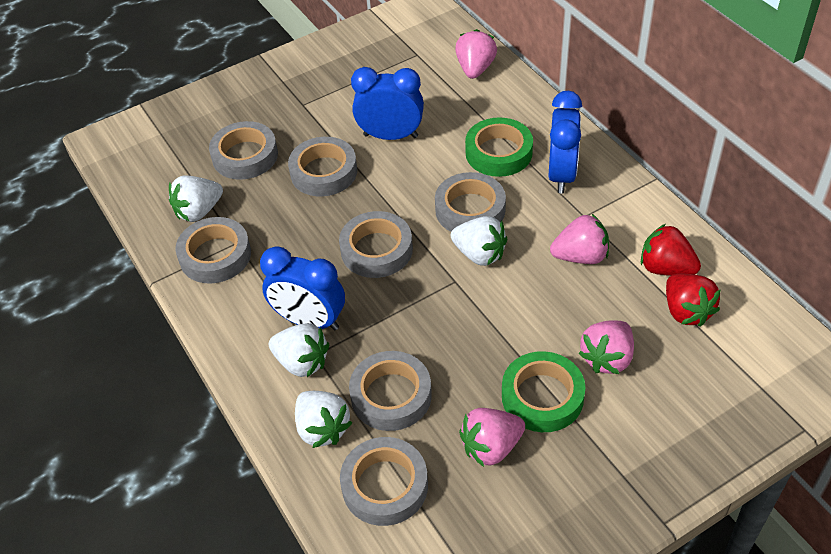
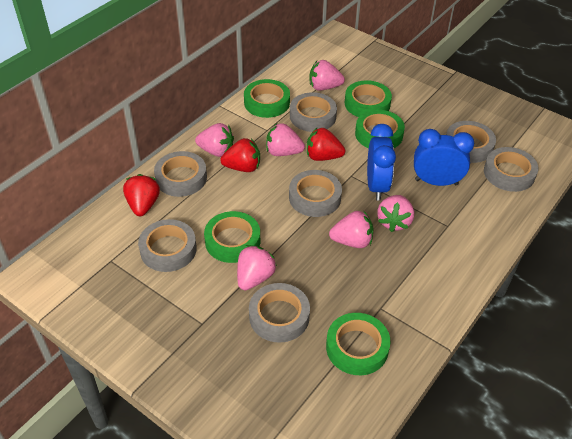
blue clock: 3 -> 2
green tape: 2 -> 5
pink strawberry: 4 -> 6
red strawberry: 2 -> 3
white strawberry: 4 -> 0

